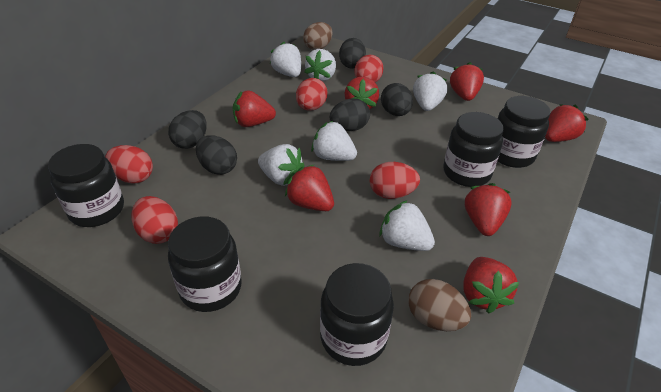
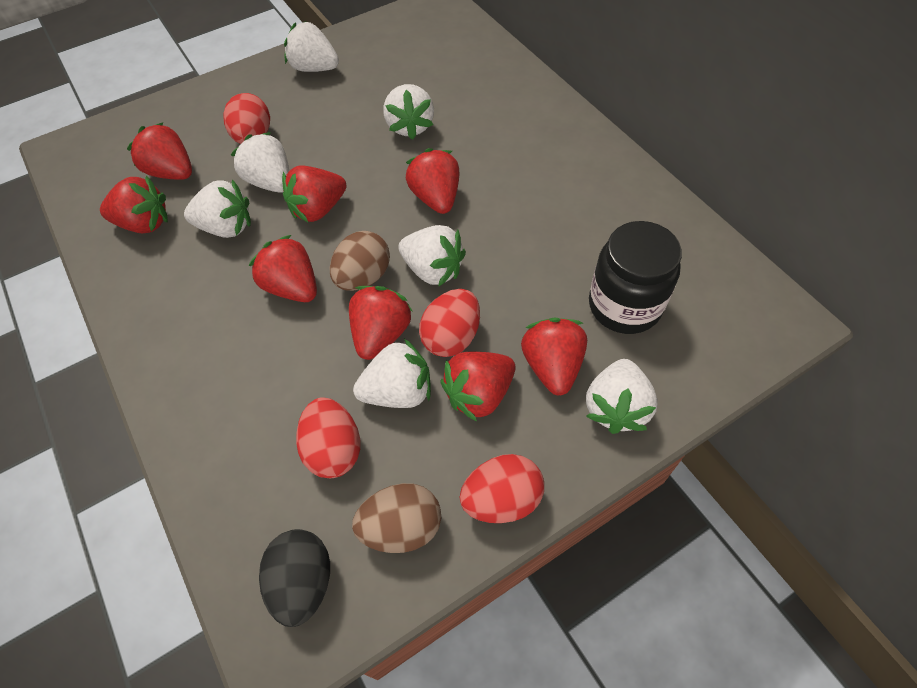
black egg: 5 -> 1
black jar: 5 -> 1
red egg: 5 -> 4
red strawberry: 7 -> 8
white strawberry: 6 -> 7

